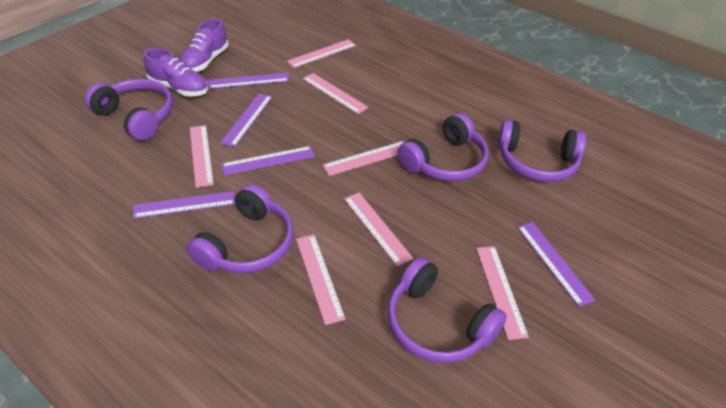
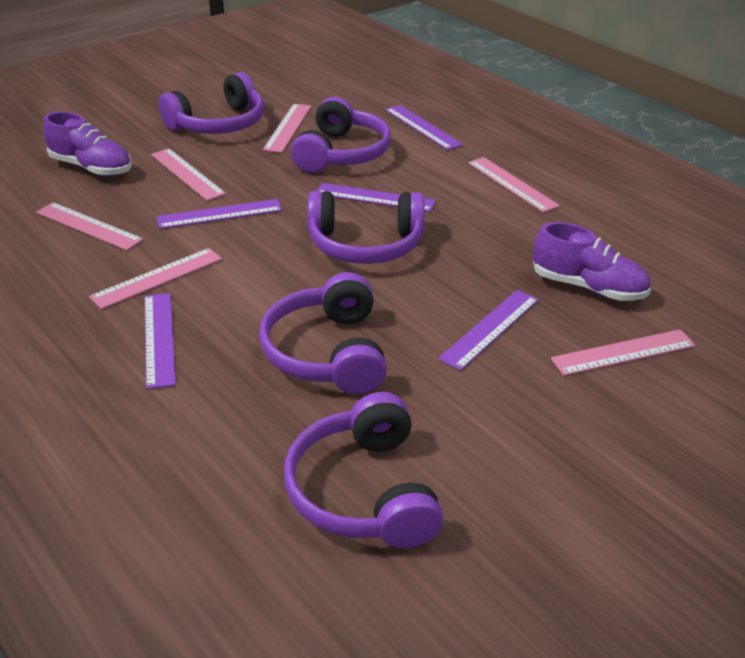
pink ruler: 7 -> 6

